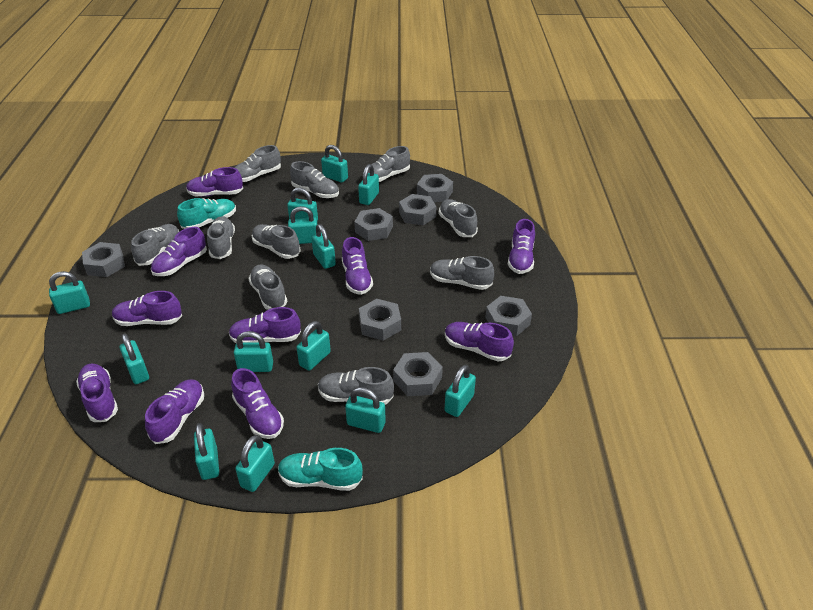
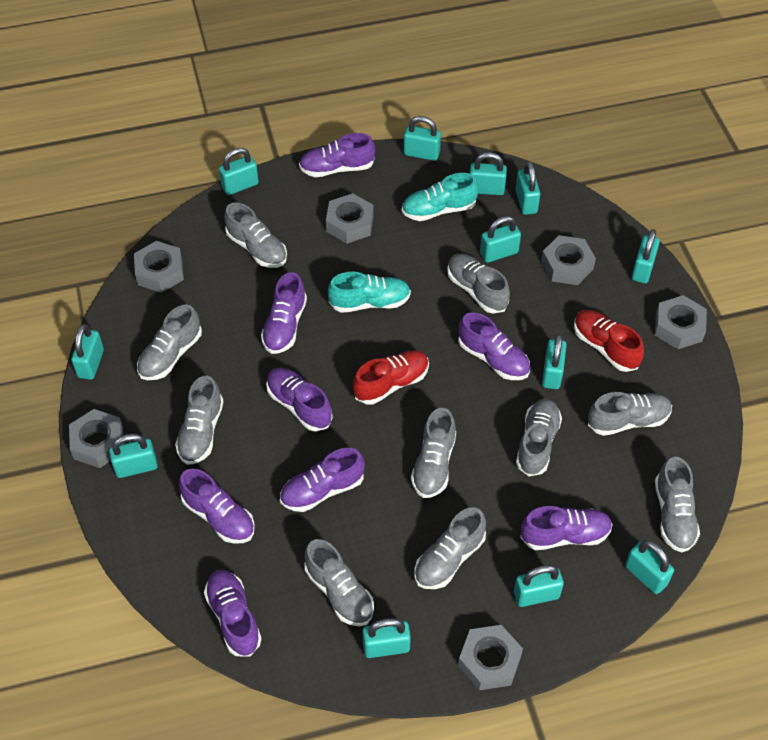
grey nut: 7 -> 6
purple shoe: 10 -> 8
red shoe: 0 -> 2
turquoise padlock: 13 -> 12

